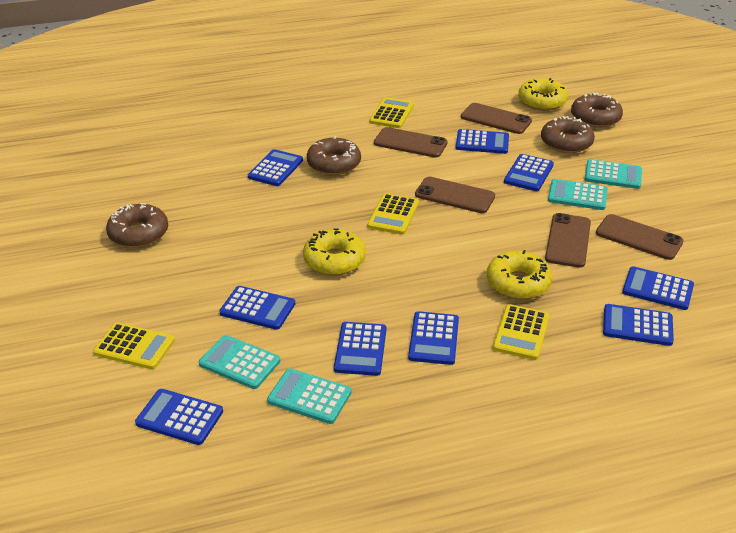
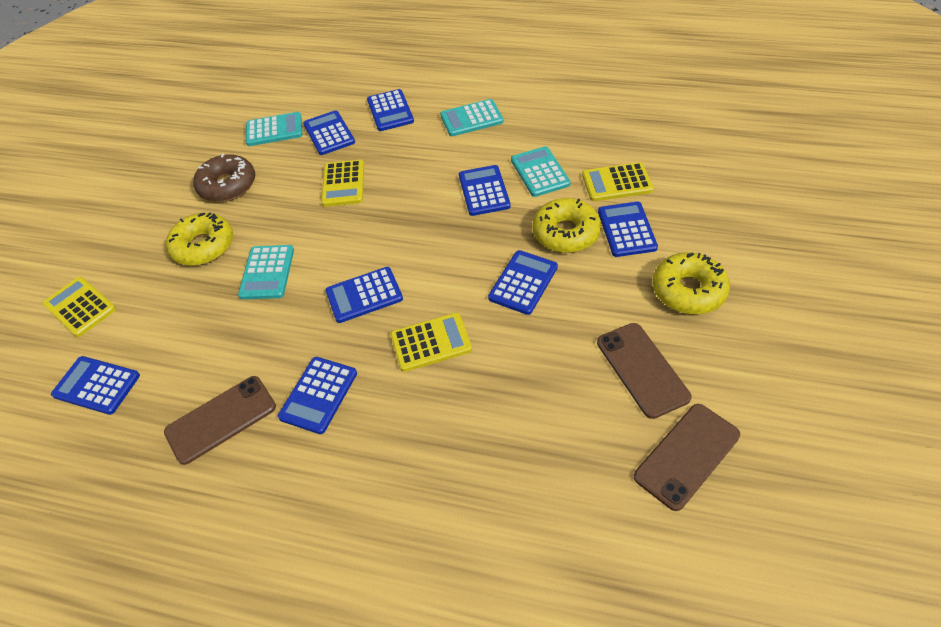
blue calculator: 9 -> 8
brown donut: 4 -> 1
brown phone: 5 -> 3

